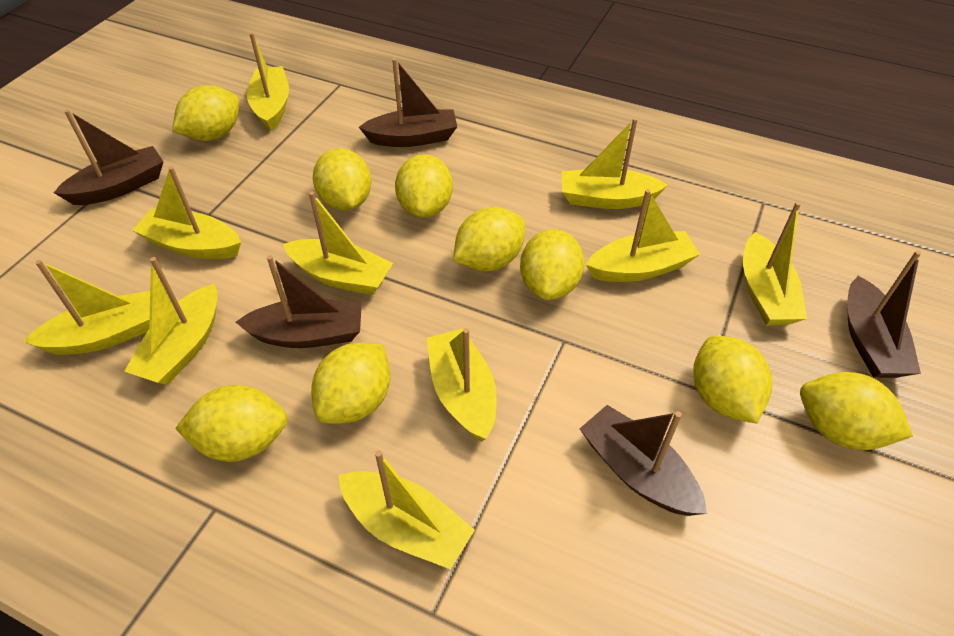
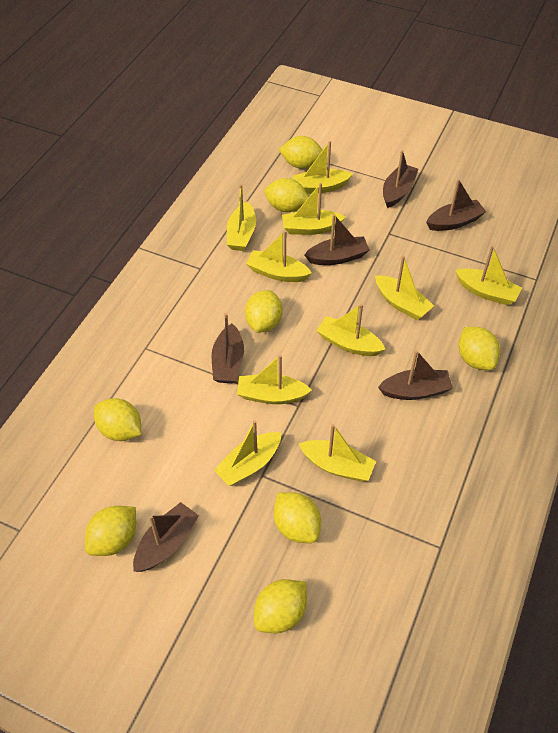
brown boat: 5 -> 6
yellow lemon: 9 -> 8

